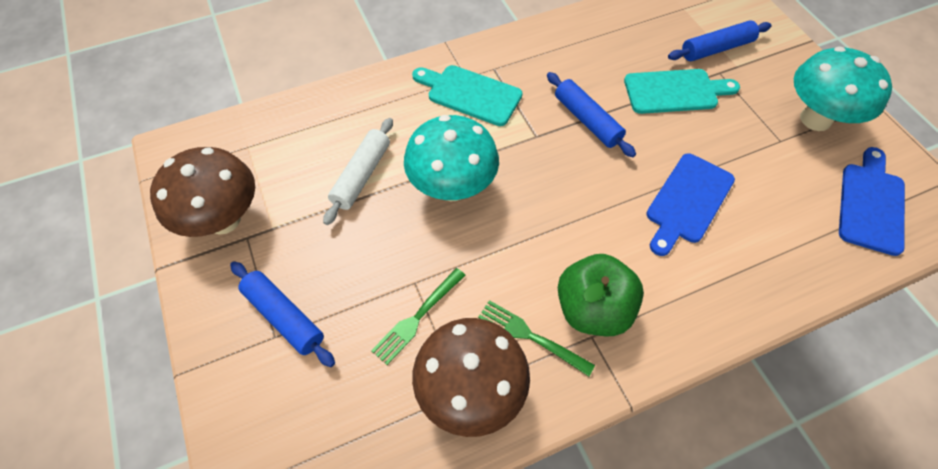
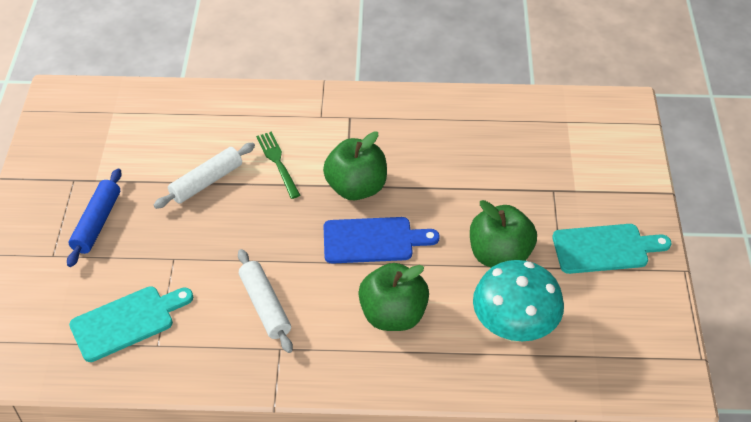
blue cutting board: 2 -> 1
blue rolling pin: 3 -> 1
brown mushroom: 2 -> 0
green apple: 1 -> 3
green fork: 2 -> 1
turquoise mushroom: 2 -> 1
white rolling pin: 1 -> 2

